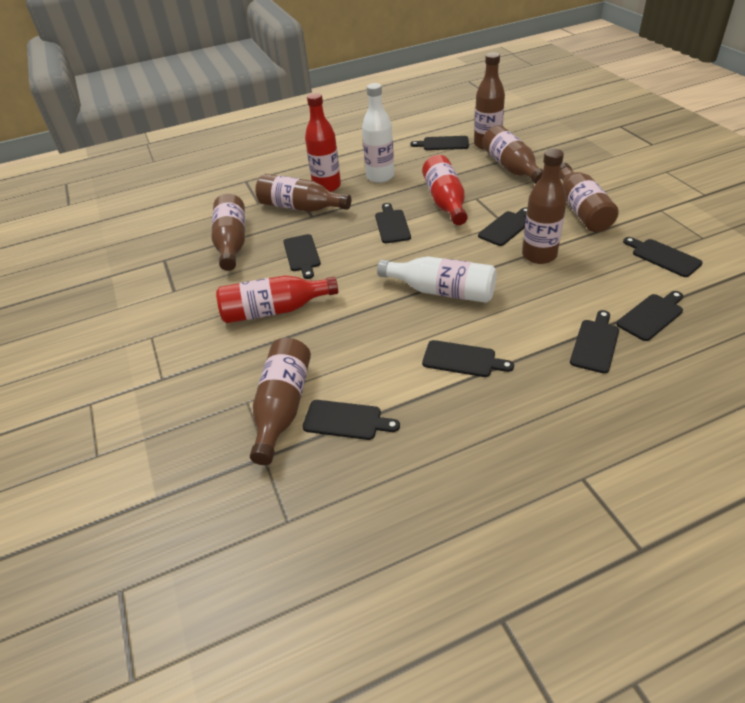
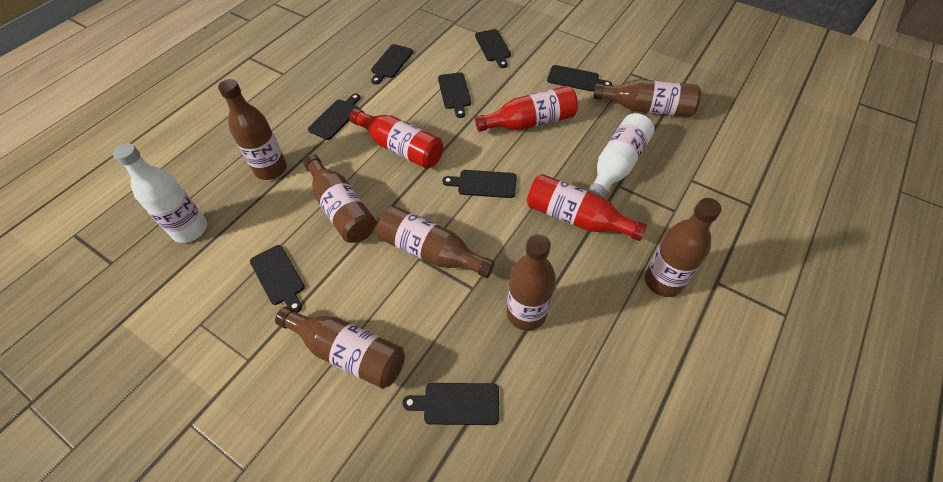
black cutting board: 9 -> 8

